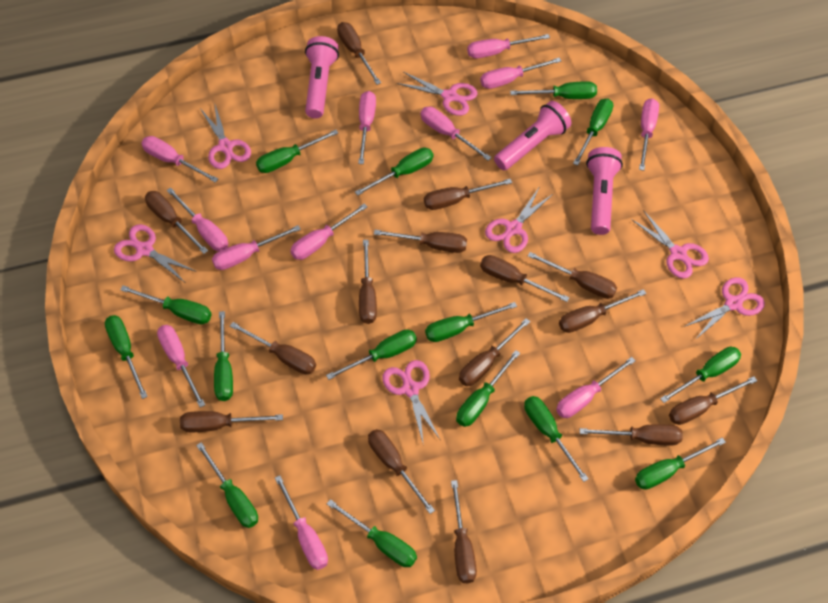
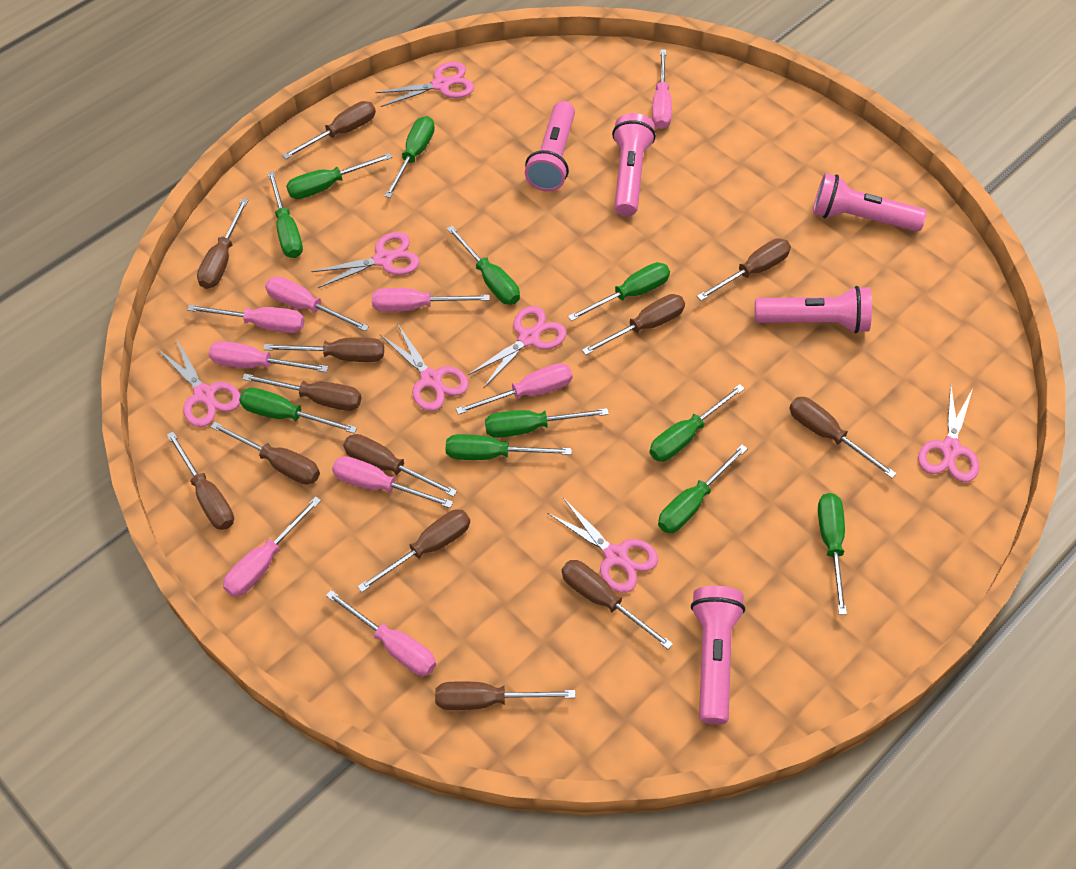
brown screwdriver: 15 -> 13
green screwdriver: 15 -> 11
pink flashlight: 3 -> 5
pink screwdriver: 12 -> 9

